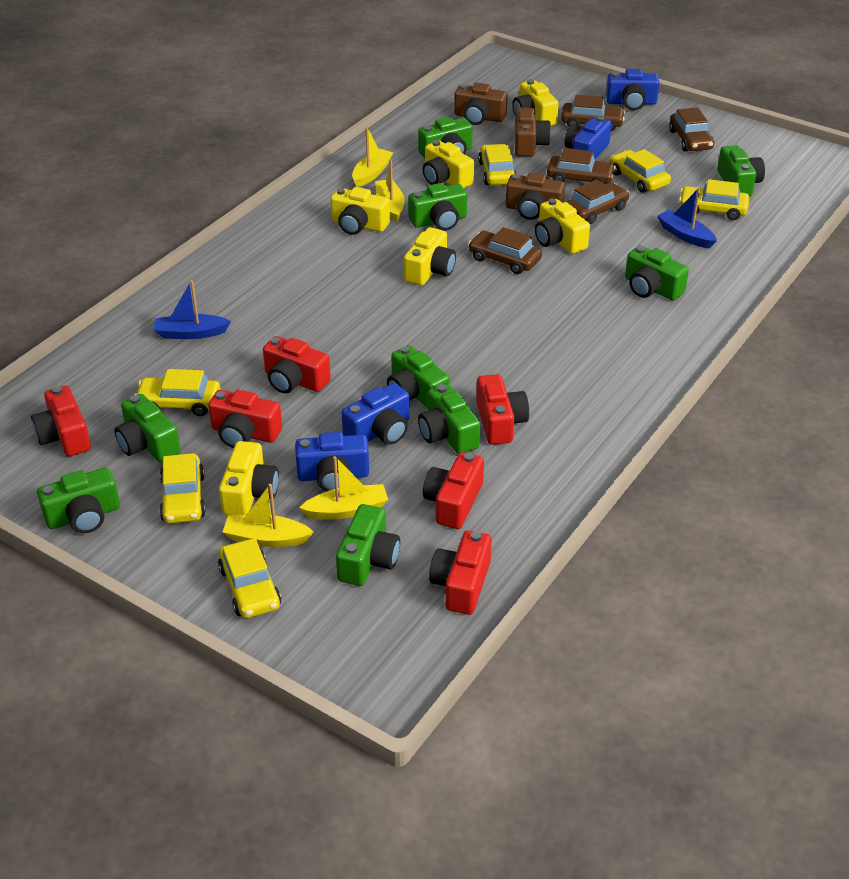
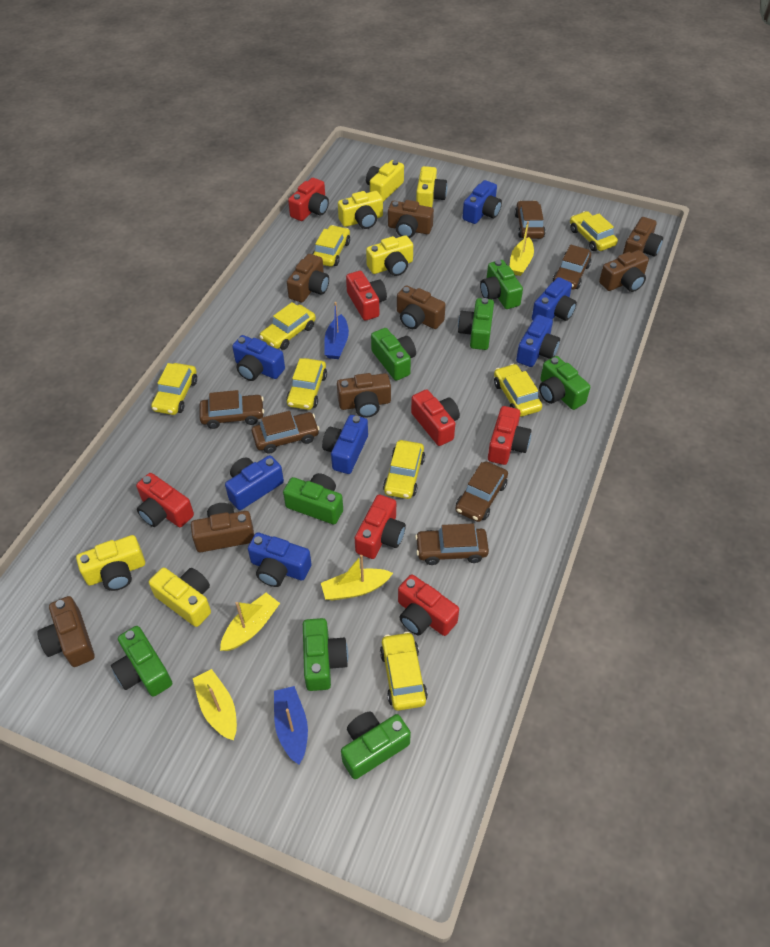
blue camera: 4 -> 7
brown camera: 3 -> 8
brown car: 5 -> 6
green camera: 9 -> 8
red camera: 6 -> 7
yellow car: 6 -> 8

